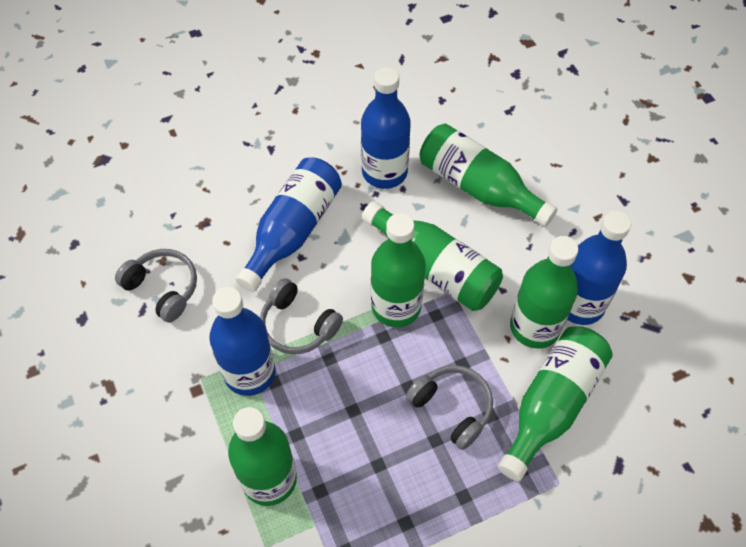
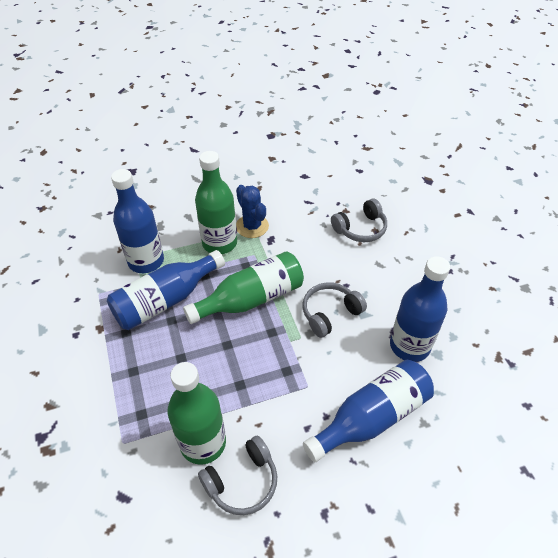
blue cactus: 0 -> 1
green bottle: 6 -> 3

